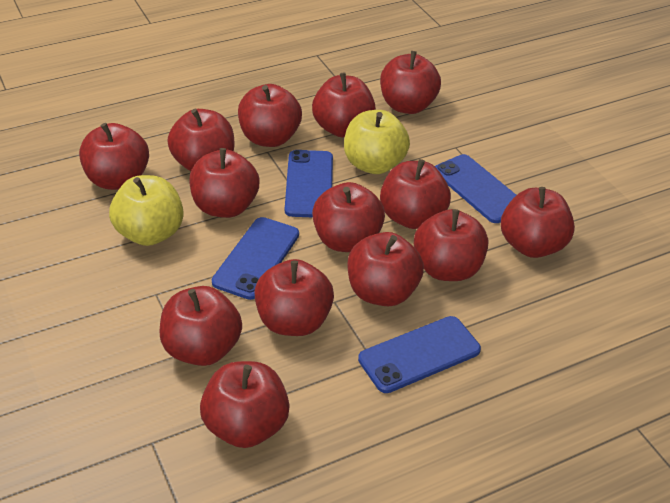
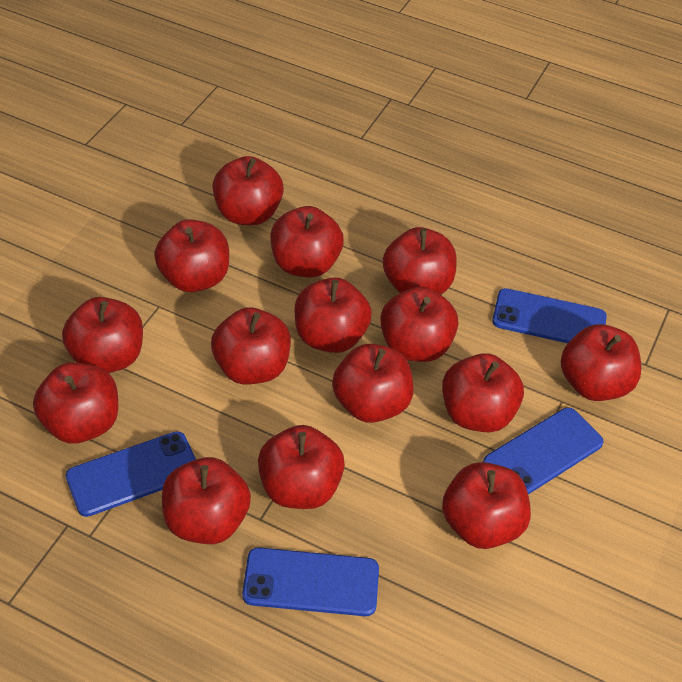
red apple: 14 -> 15
yellow apple: 2 -> 0

